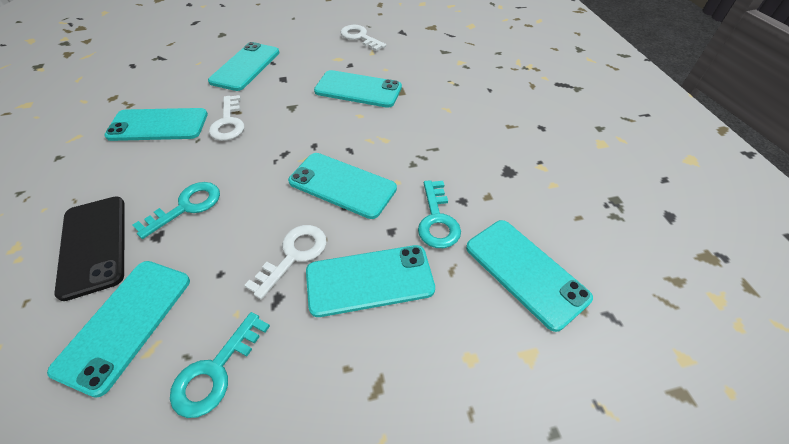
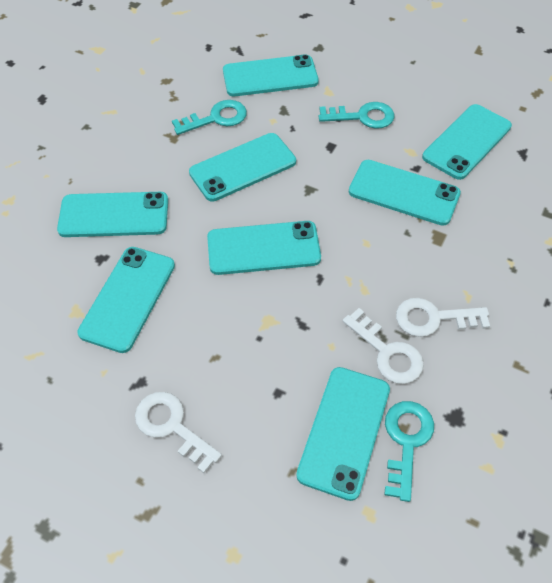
black phone: 1 -> 0
turquoise phone: 7 -> 8

